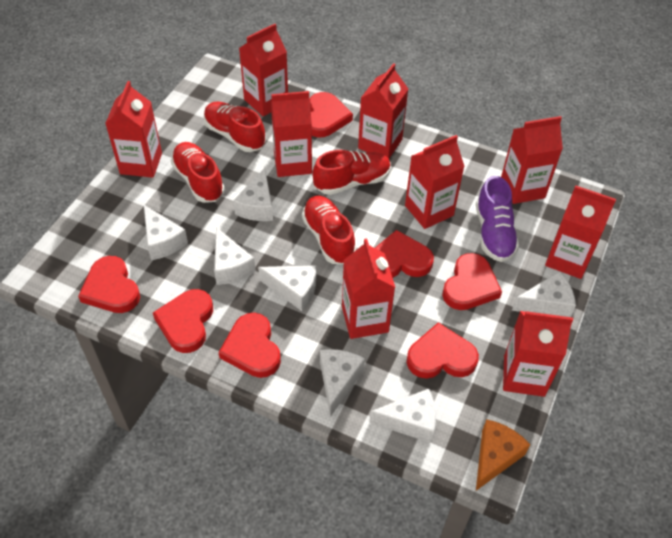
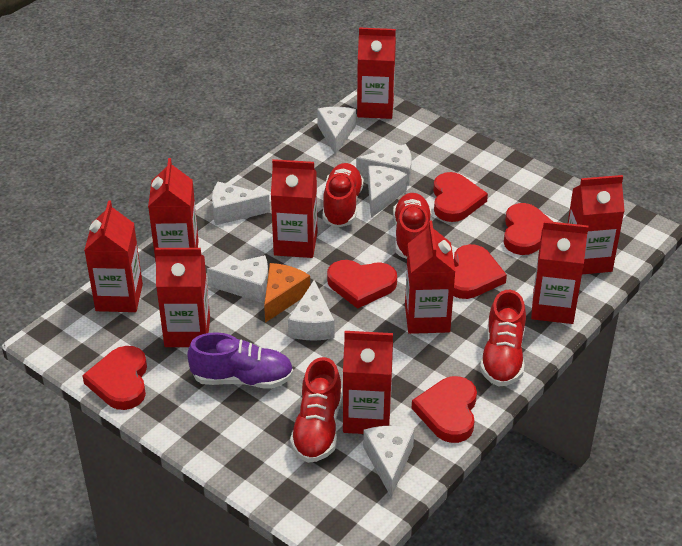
red heart: 7 -> 6

